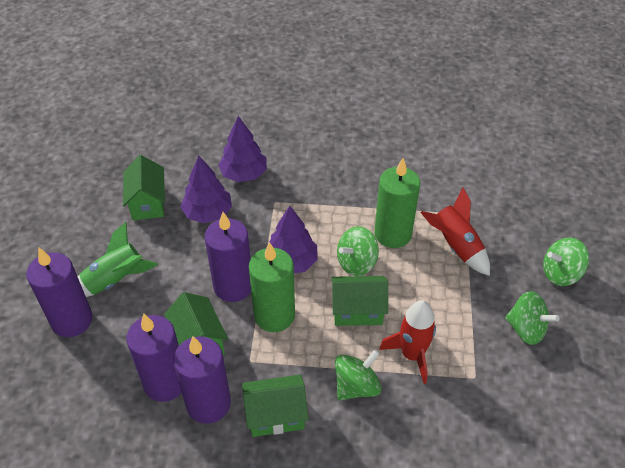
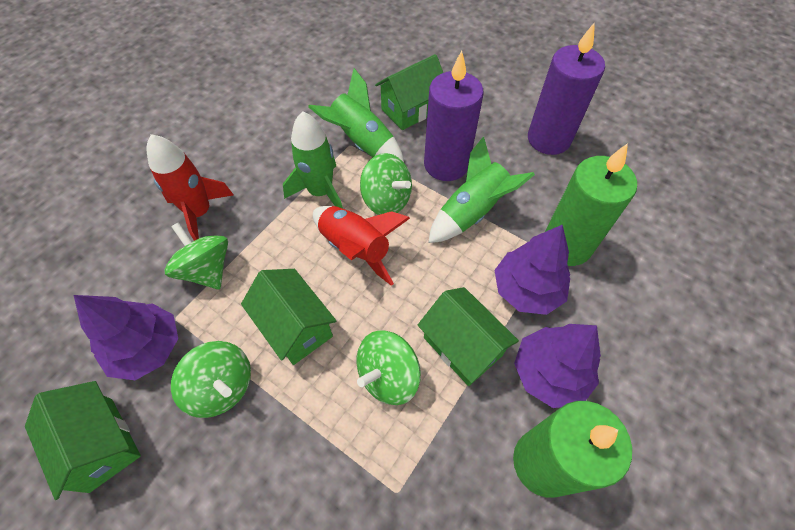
green rocket: 1 -> 3
purple candle: 4 -> 2

